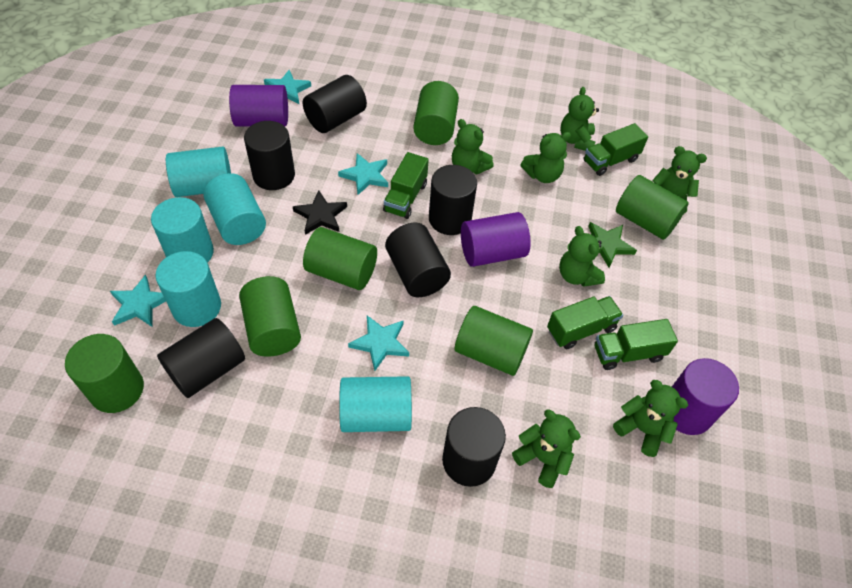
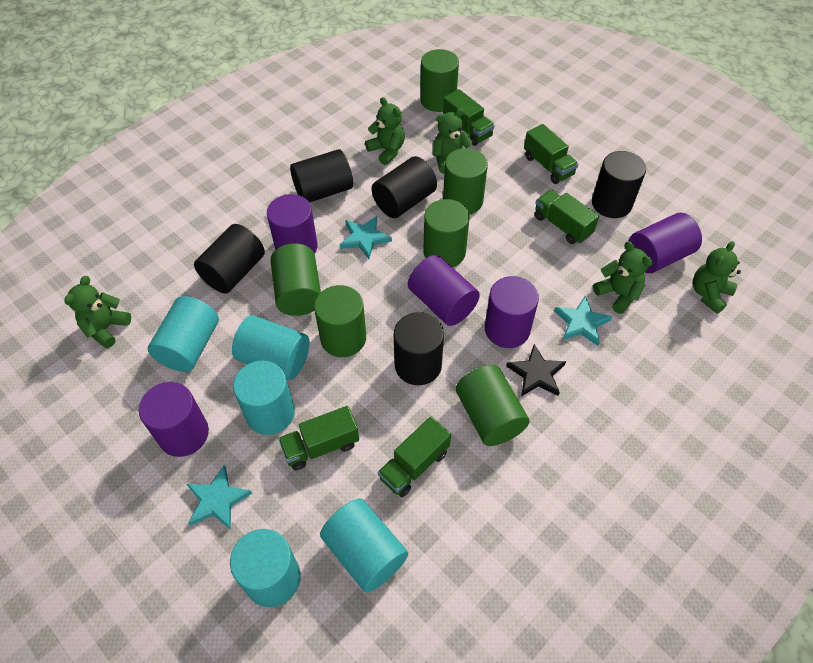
black cylinder: 6 -> 5
green star: 1 -> 0
green teddy bear: 7 -> 5
green truck: 4 -> 5
purple cylinder: 3 -> 5
turquoise star: 4 -> 3

